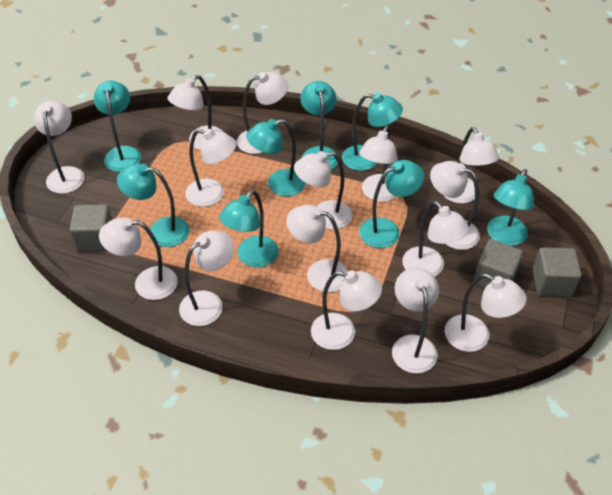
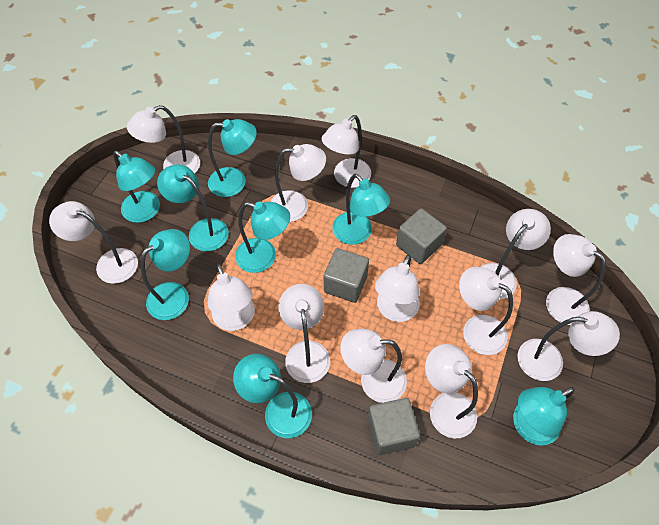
white lamp: 15 -> 13

